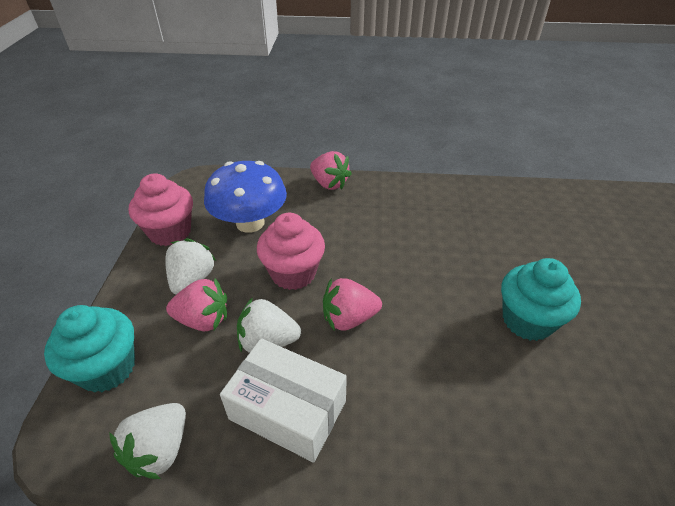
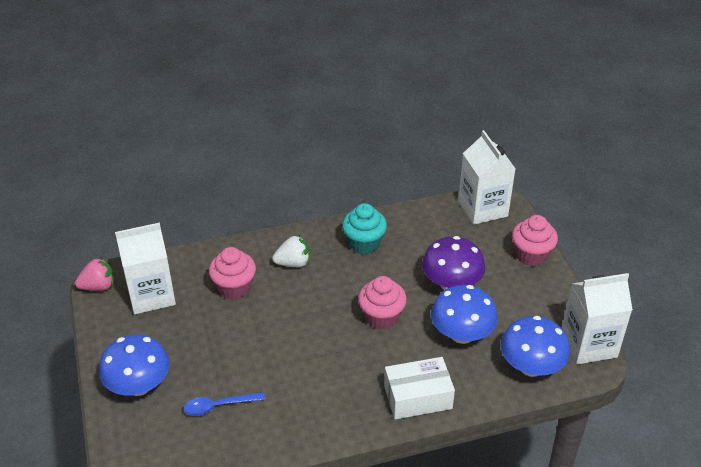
blue mushroom: 1 -> 3
blue spoon: 0 -> 1
pink cupcake: 2 -> 3
pink strawberry: 3 -> 1
purple mushroom: 0 -> 1
turquoise cupcake: 2 -> 1
white carton: 0 -> 3
white strawberry: 3 -> 1

